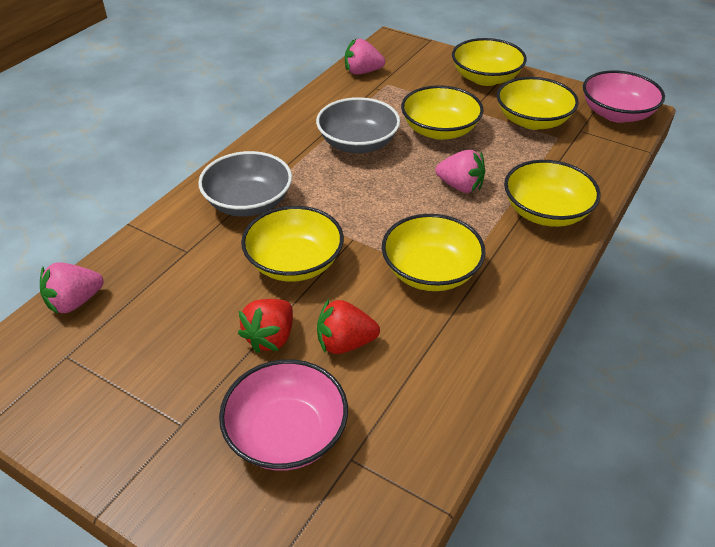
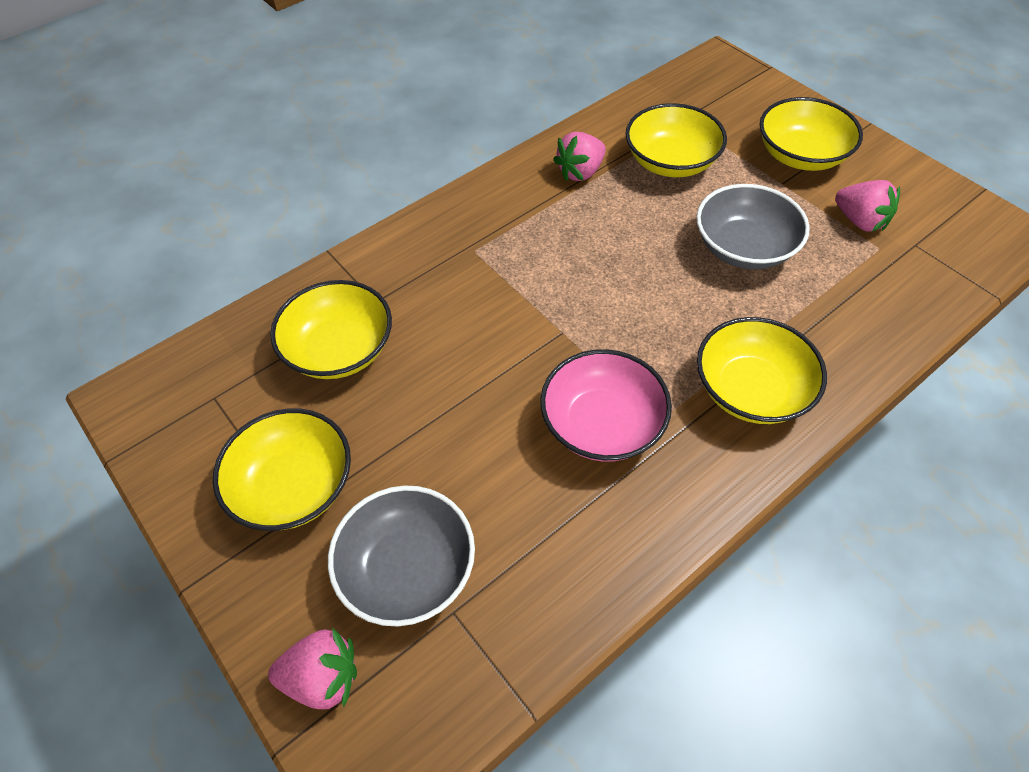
pink bowl: 2 -> 1
red strawberry: 2 -> 0
yellow bowl: 6 -> 5

